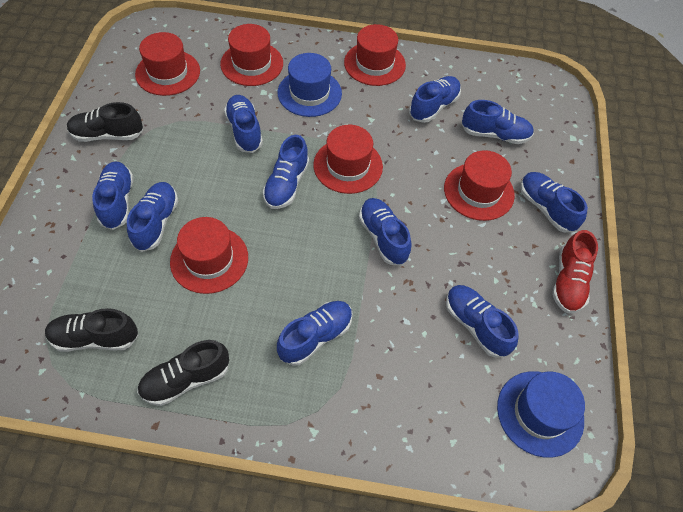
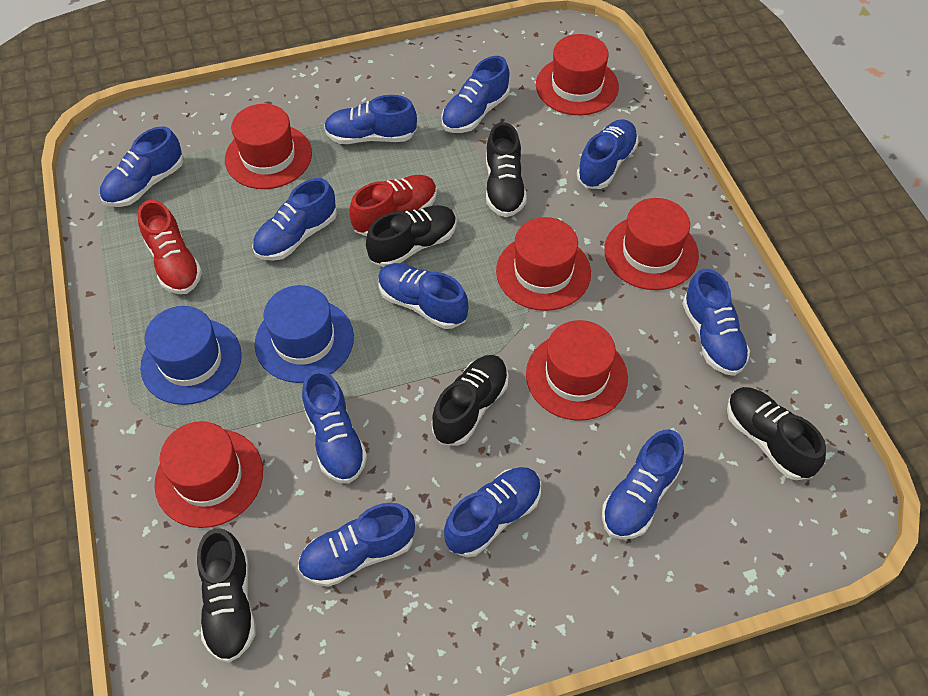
black shoe: 3 -> 5
blue shoe: 10 -> 11
red shoe: 1 -> 2

